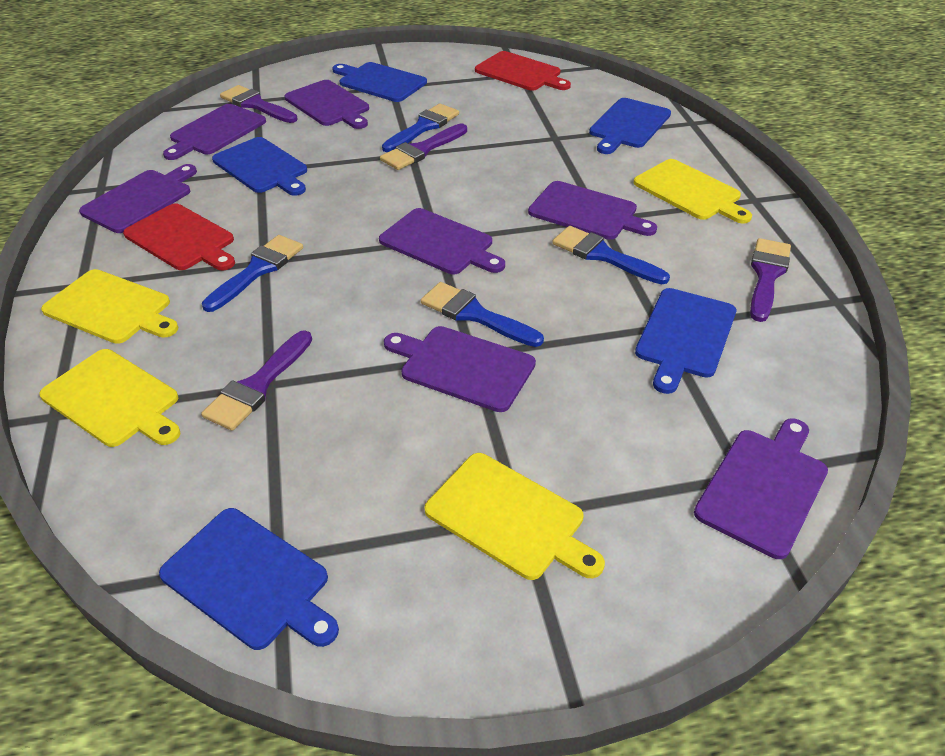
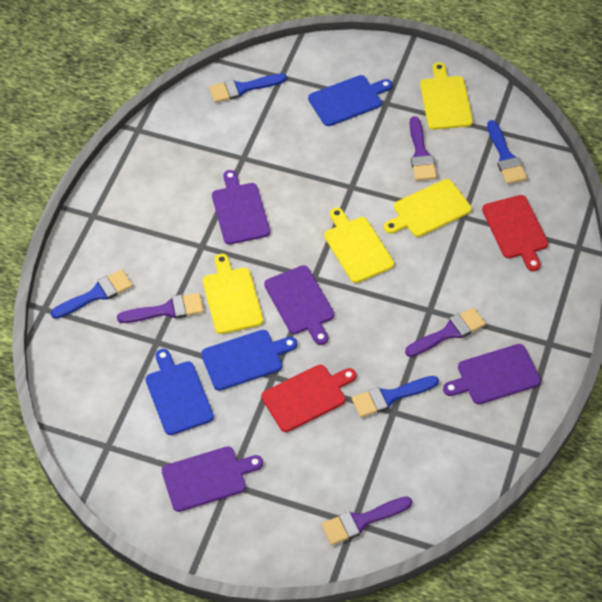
blue cutting board: 5 -> 3
purple cutting board: 7 -> 4

